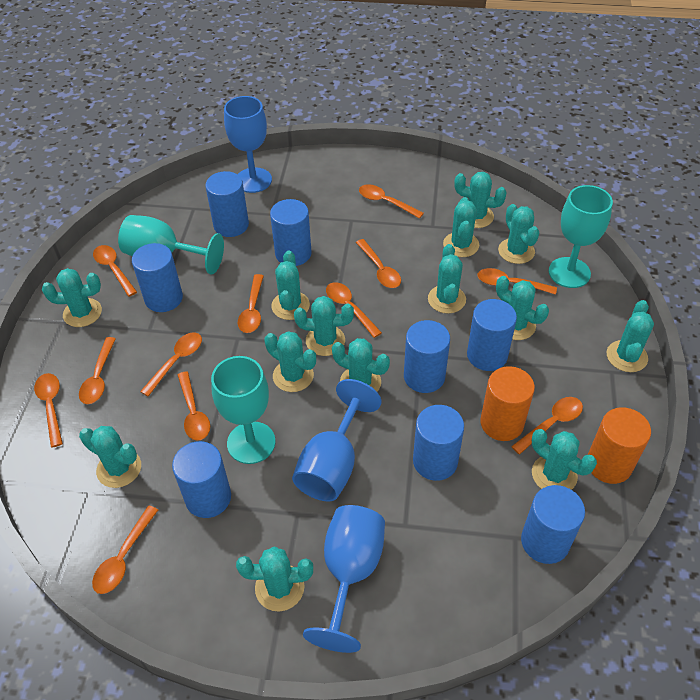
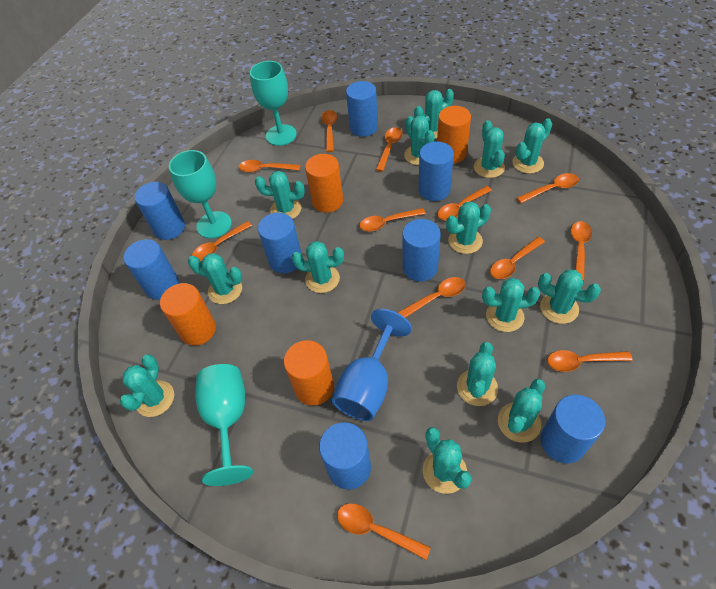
blue goblet: 3 -> 1
orange cylinder: 2 -> 4

